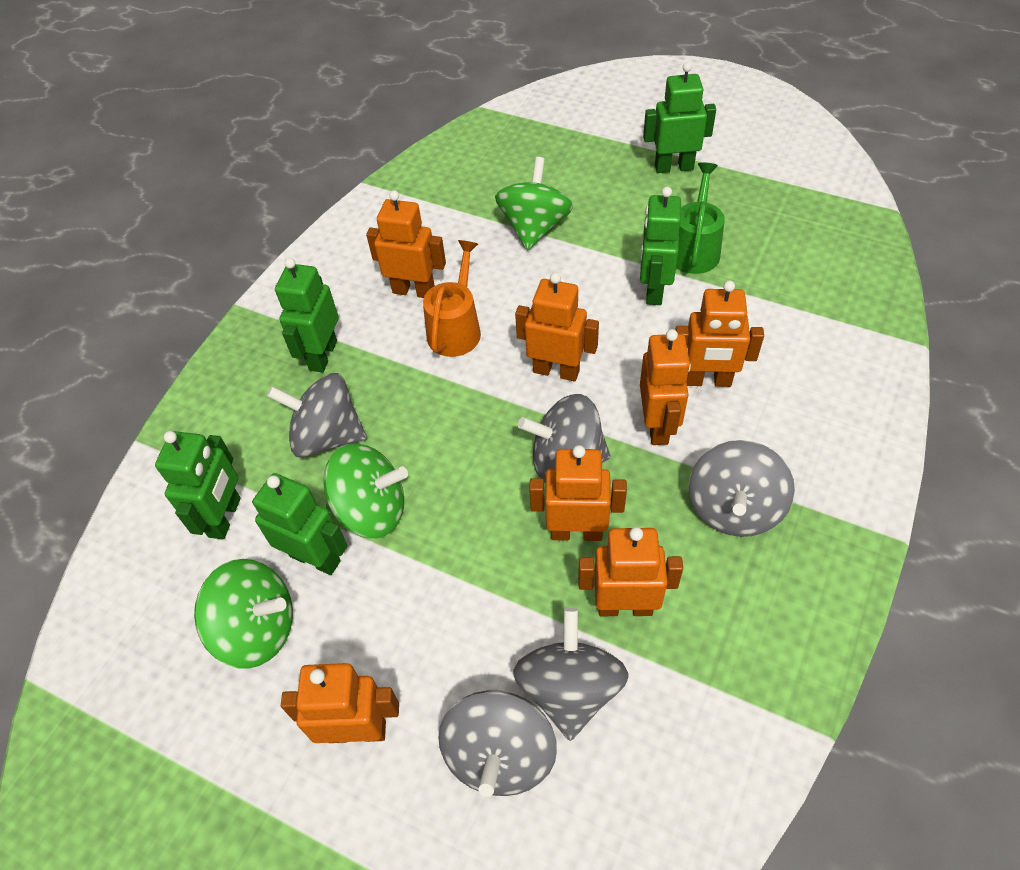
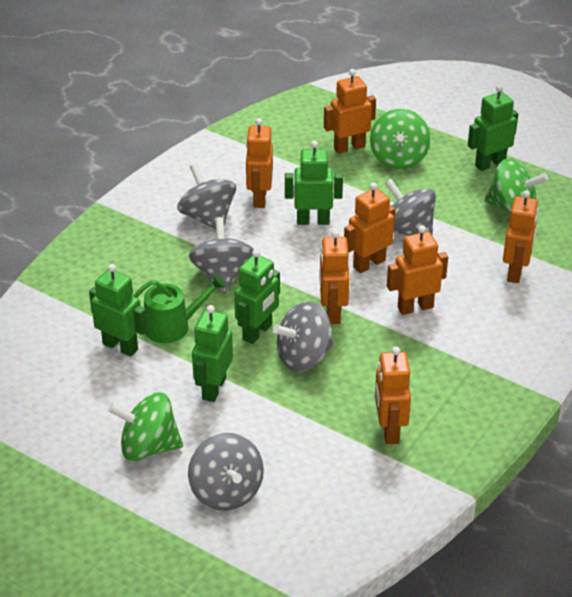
orange watering can: 1 -> 0

